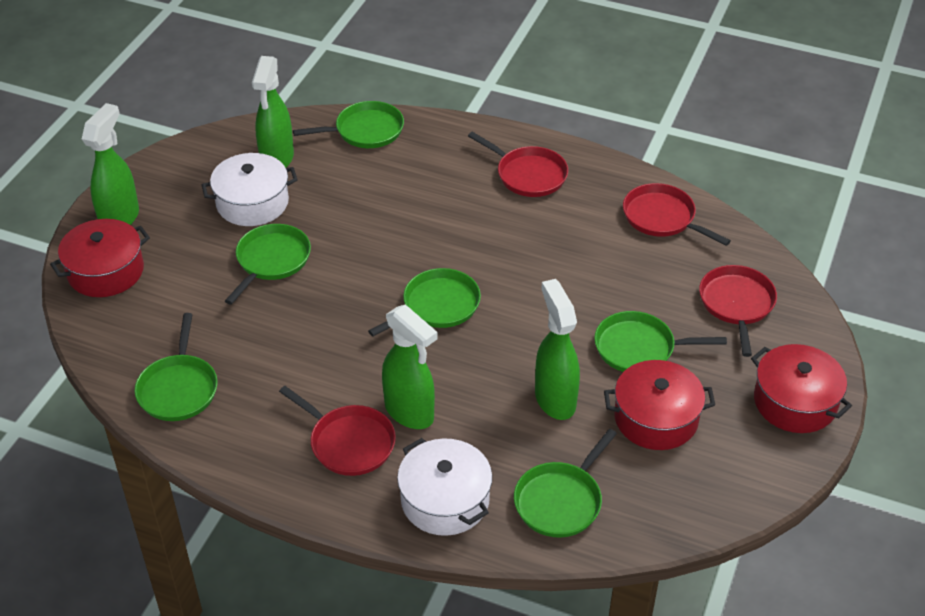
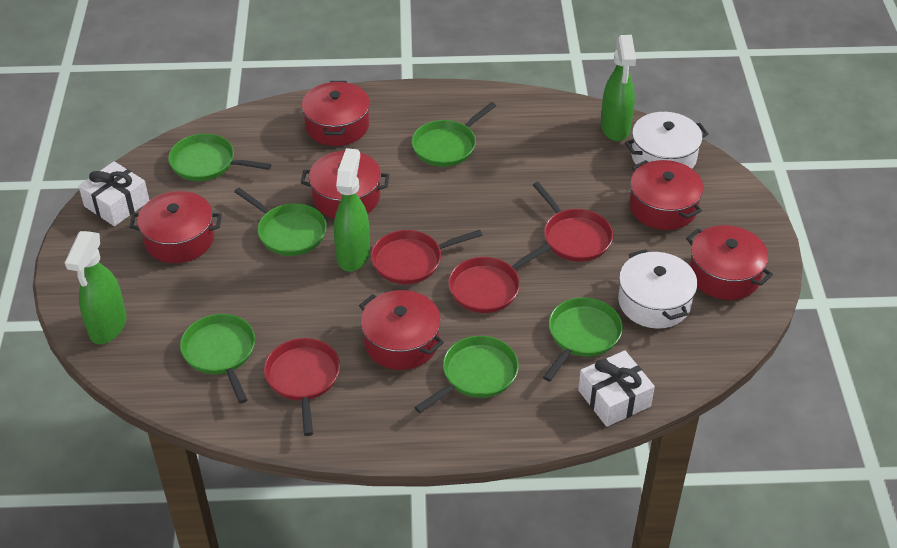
green spray bottle: 4 -> 3
red pot: 3 -> 6
white gift: 0 -> 2

